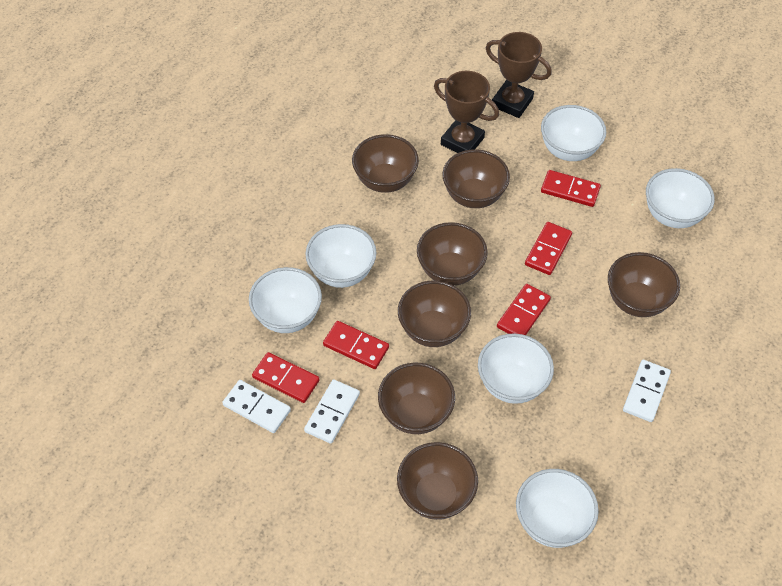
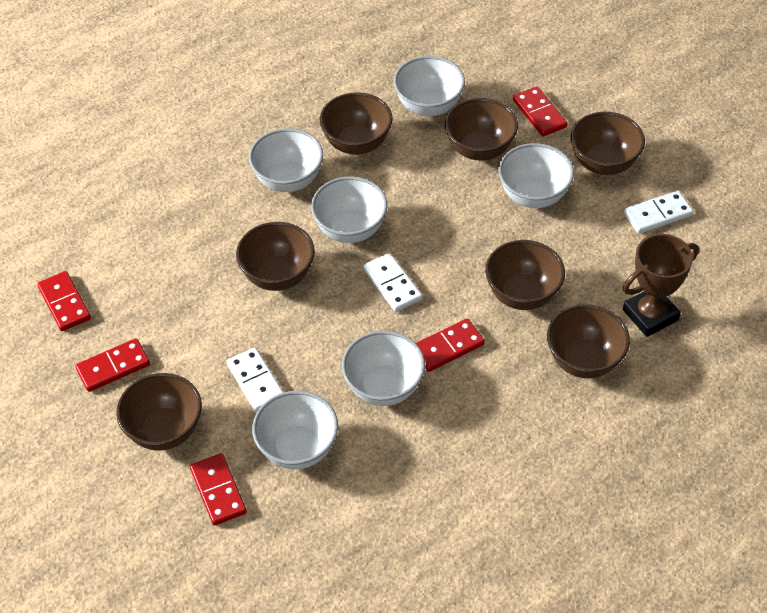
brown trophy: 2 -> 1

